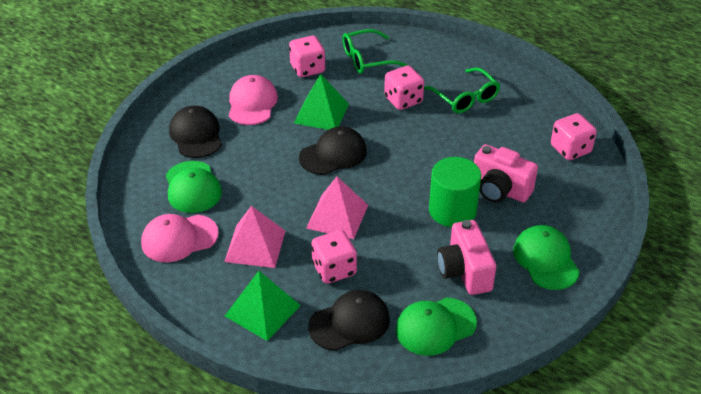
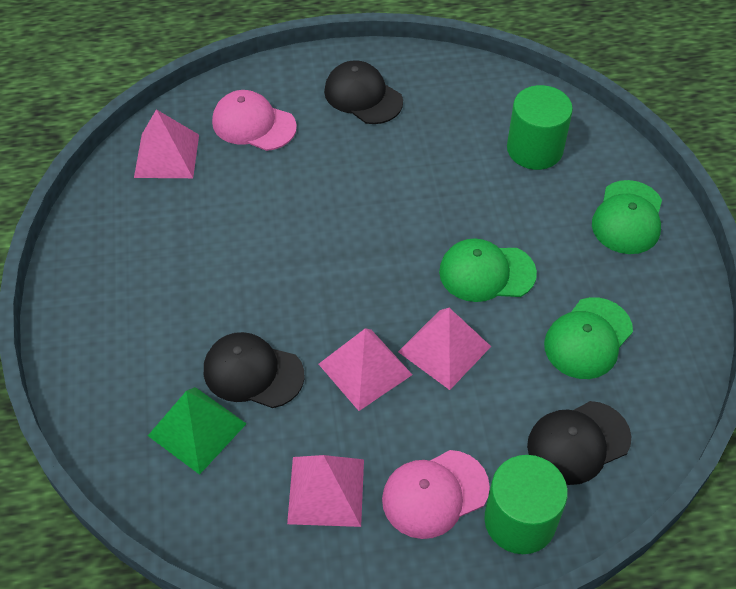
green cylinder: 1 -> 2
green glasses: 2 -> 0
green pyramid: 2 -> 1
pink camera: 2 -> 0
pink dice: 4 -> 0
pink pyramid: 2 -> 4

